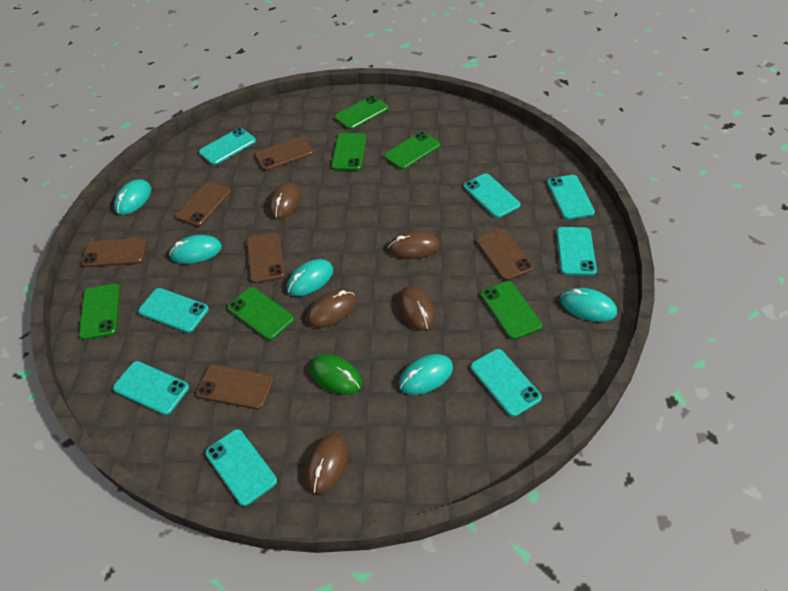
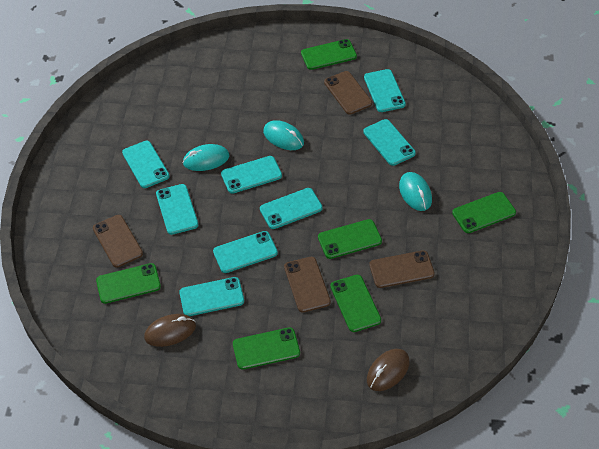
brown mouse: 5 -> 2
brown phone: 6 -> 4
green mouse: 1 -> 0
turquoise mouse: 5 -> 3

